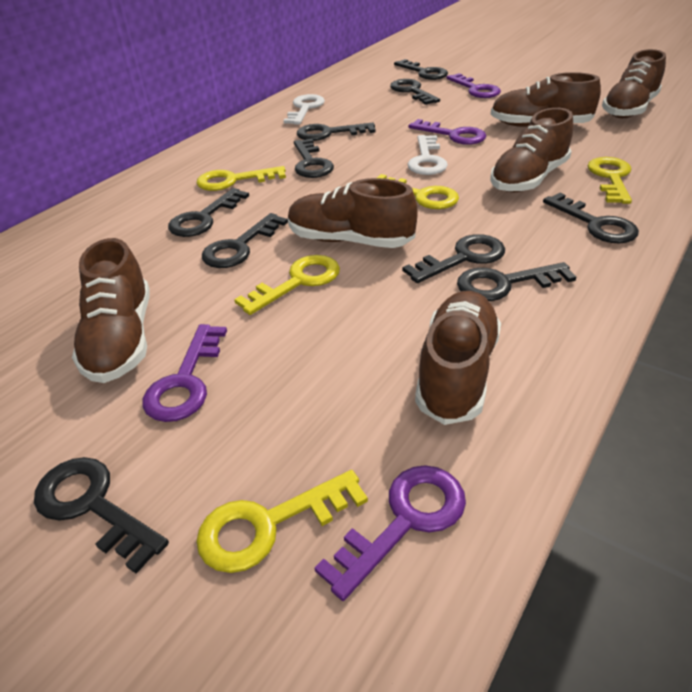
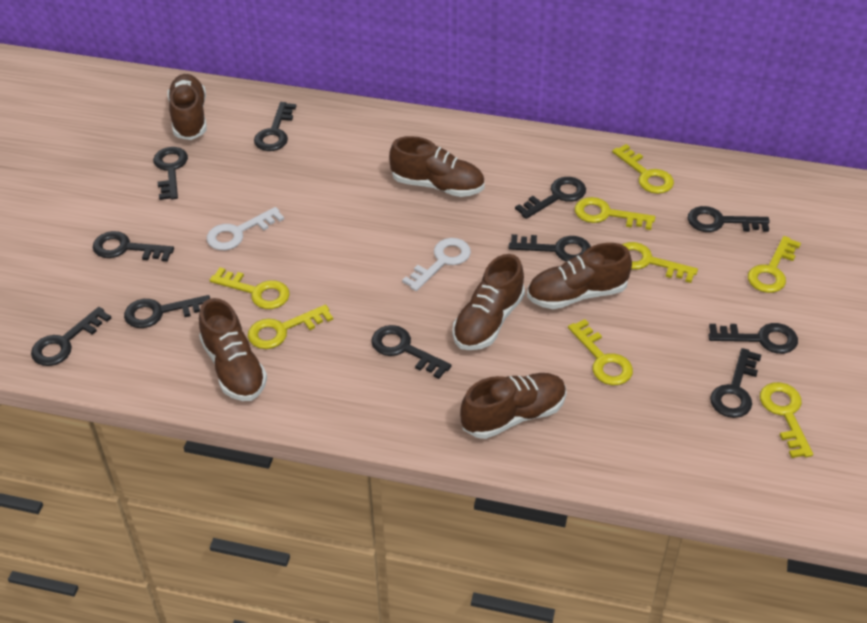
black key: 10 -> 11
purple key: 4 -> 0
yellow key: 5 -> 8

